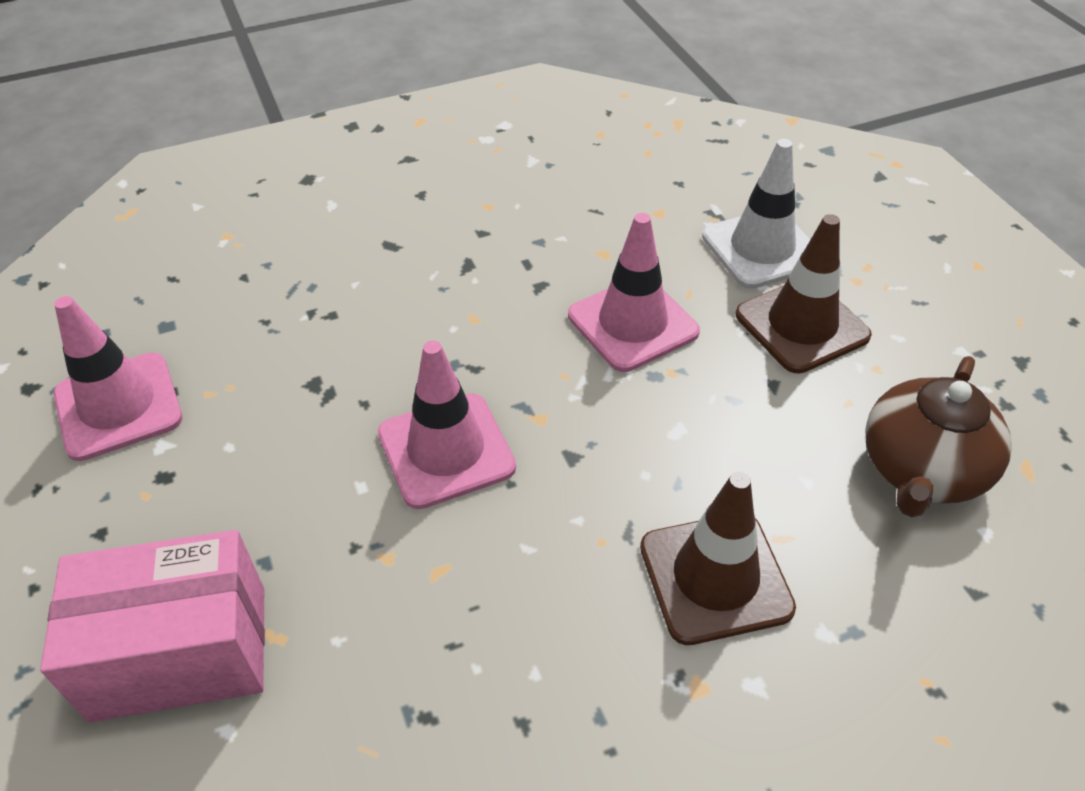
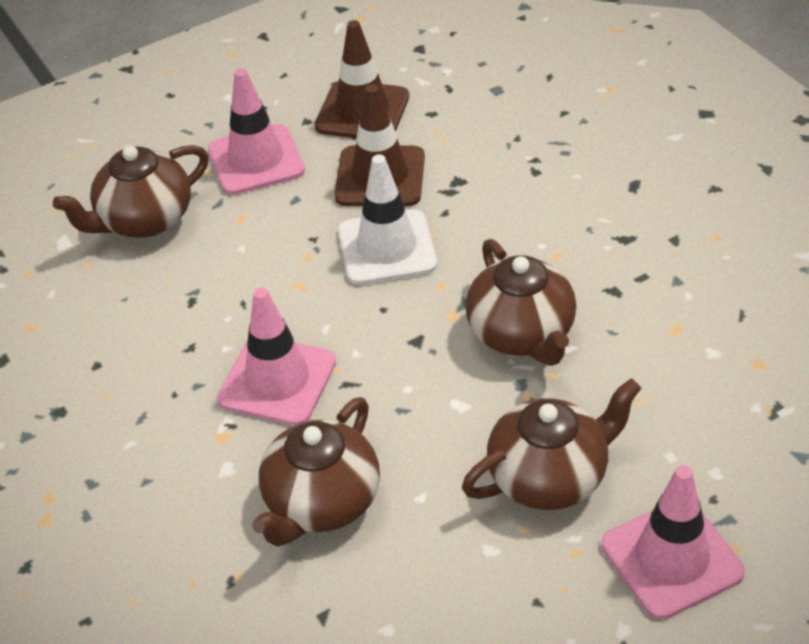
brown teapot: 1 -> 4
pink box: 1 -> 0

